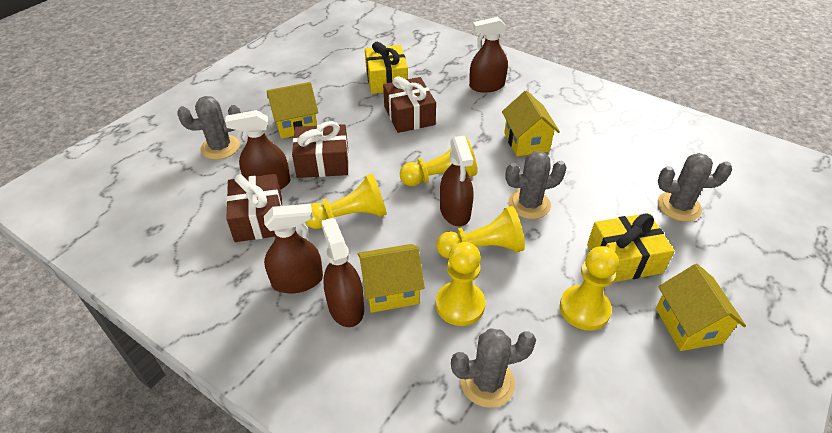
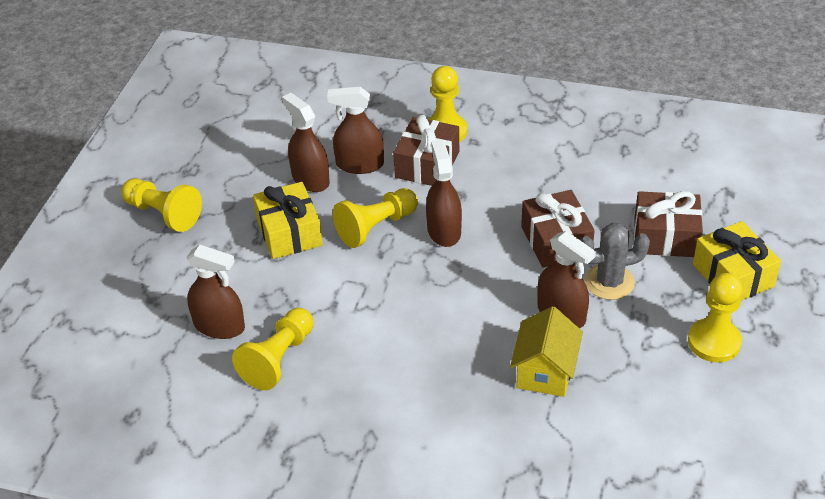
grey cactus: 4 -> 1
yellow house: 4 -> 1

